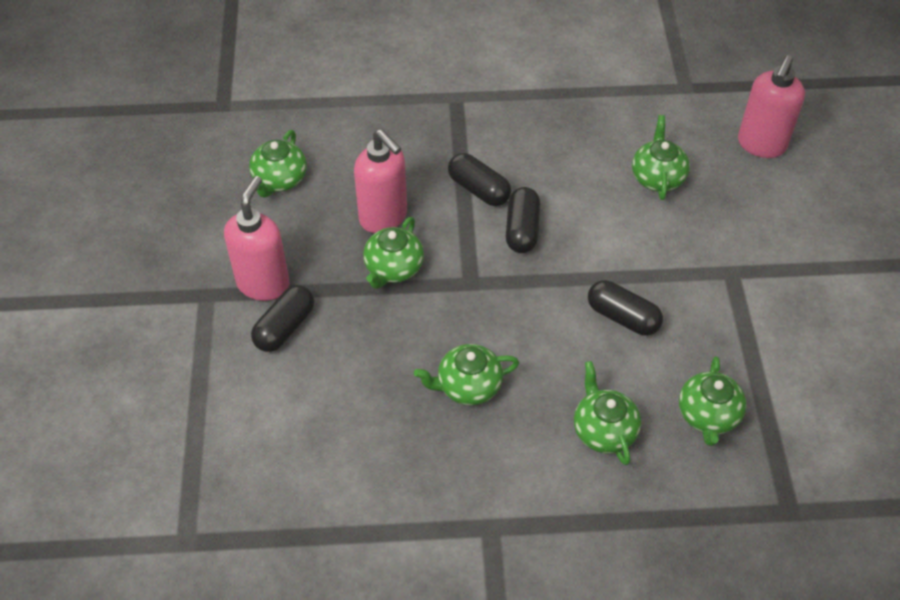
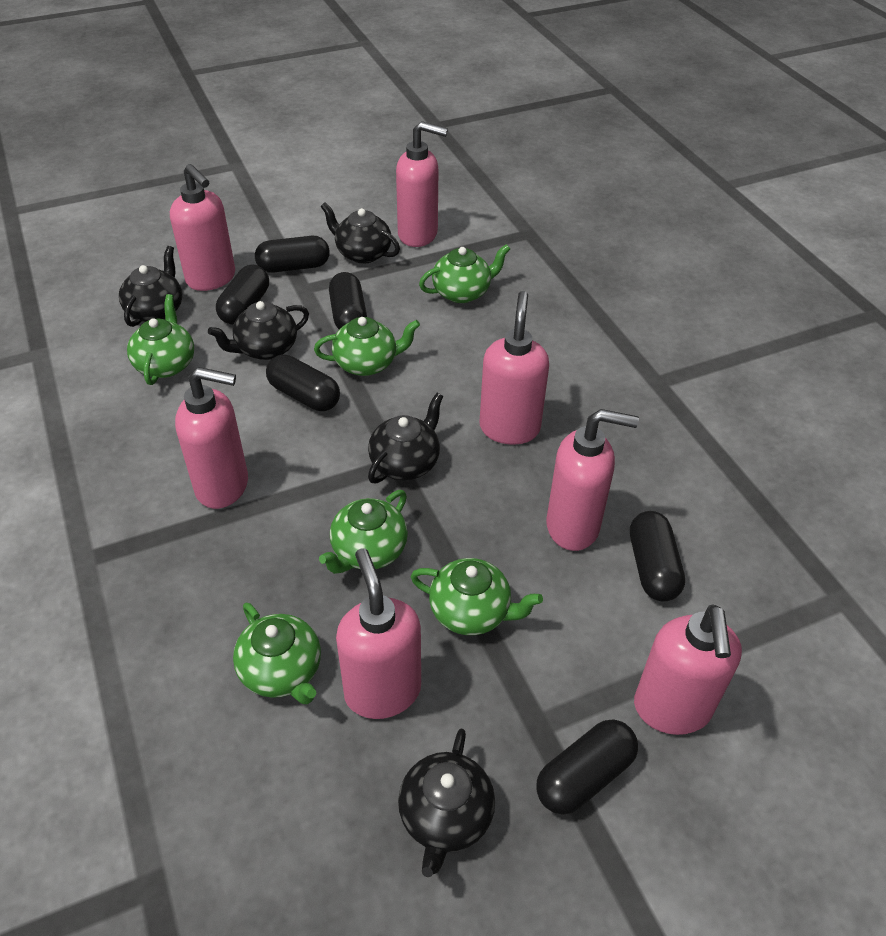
black capsule: 4 -> 6
black teapot: 0 -> 5
pink soap dispenser: 3 -> 7

